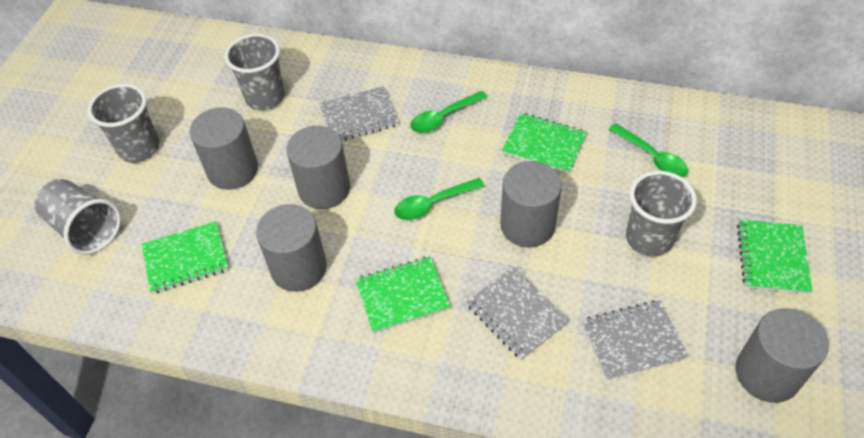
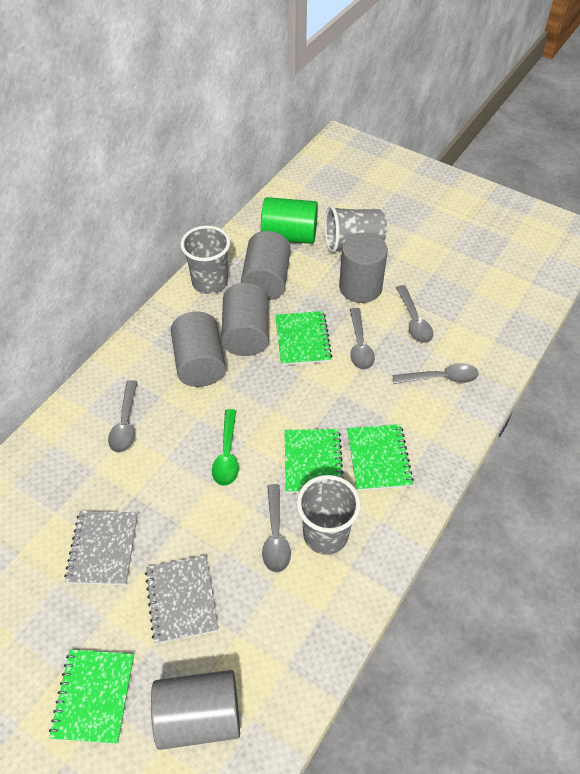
green cylinder: 0 -> 1
green spoon: 3 -> 1
grey cup: 4 -> 3
grey notebook: 3 -> 2
grey spoon: 0 -> 5

